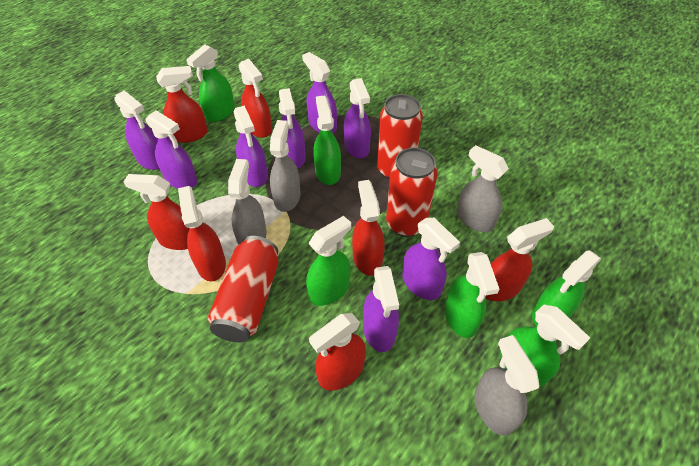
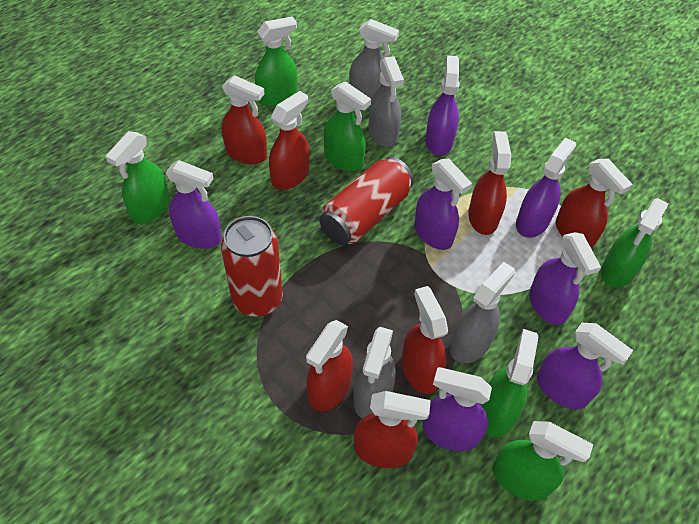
purple spray bottle: 8 -> 7
red can: 3 -> 2

